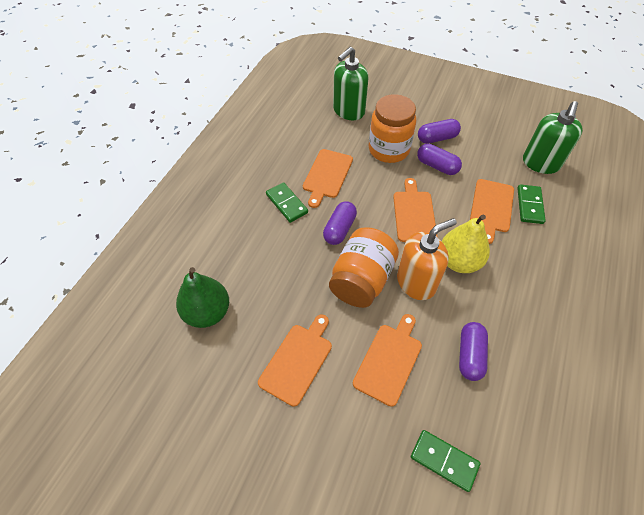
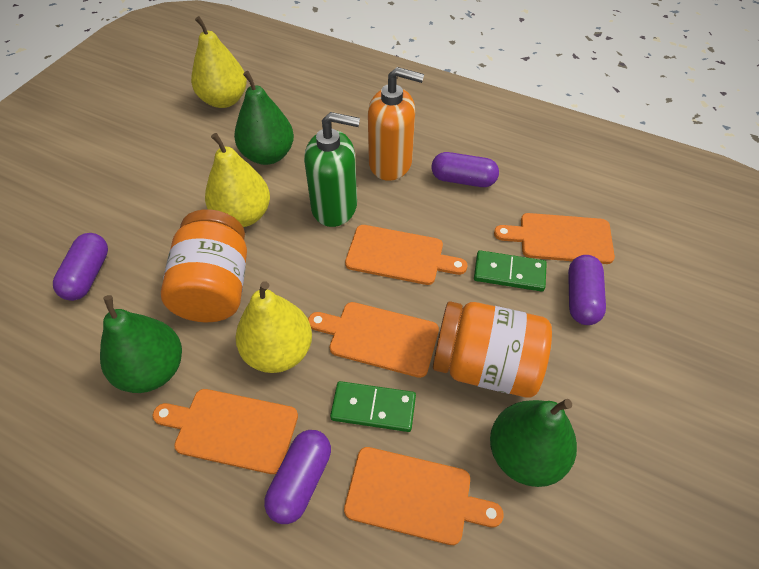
green domino: 3 -> 2
green pear: 1 -> 3
green soap dispenser: 2 -> 1
yellow pear: 1 -> 3

